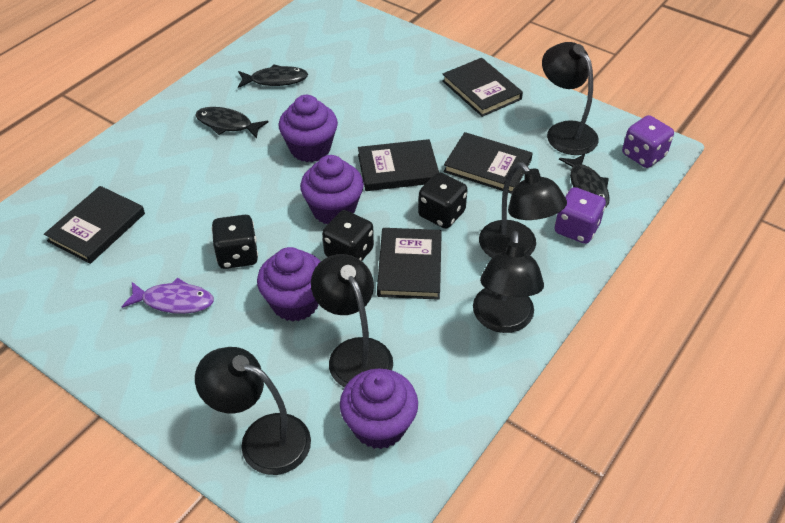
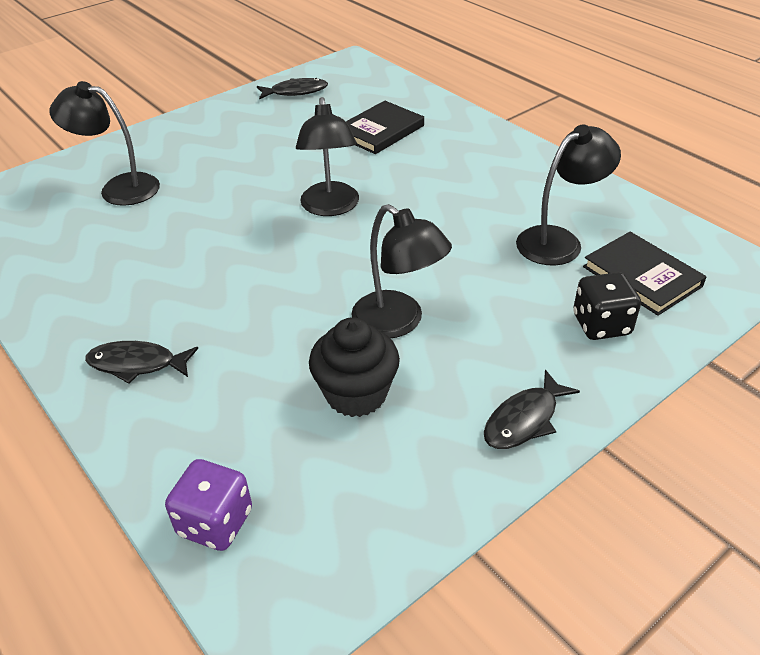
black book: 5 -> 2
black cupcake: 0 -> 1
black dice: 3 -> 1
black lamp: 5 -> 4
purple cupcake: 4 -> 0
purple dice: 2 -> 1
purple fish: 1 -> 0

